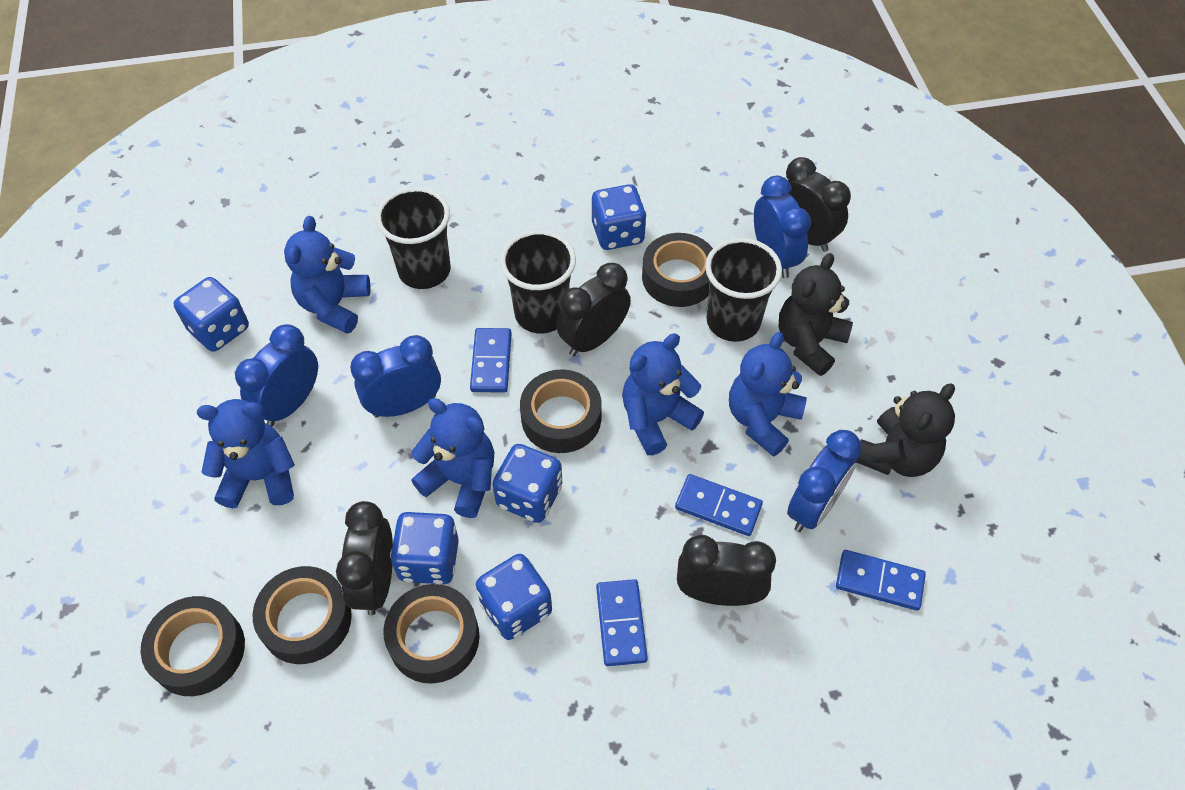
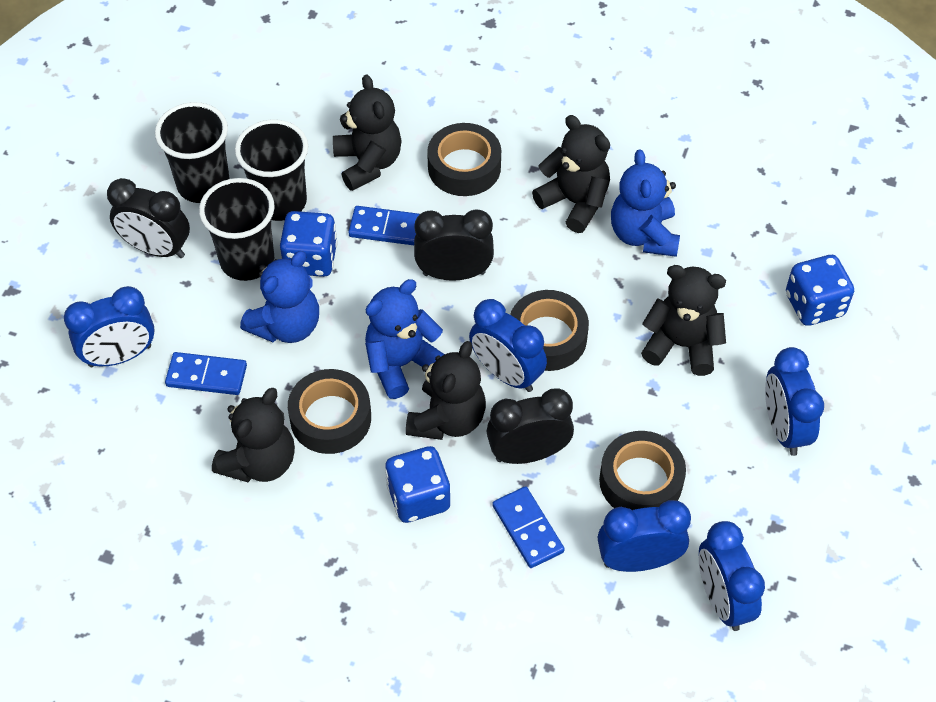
black clock: 4 -> 3
black tape: 5 -> 4
black teddy bear: 2 -> 5
blue clock: 4 -> 5
blue dice: 5 -> 3
blue domino: 4 -> 3
blue teddy bear: 5 -> 3

